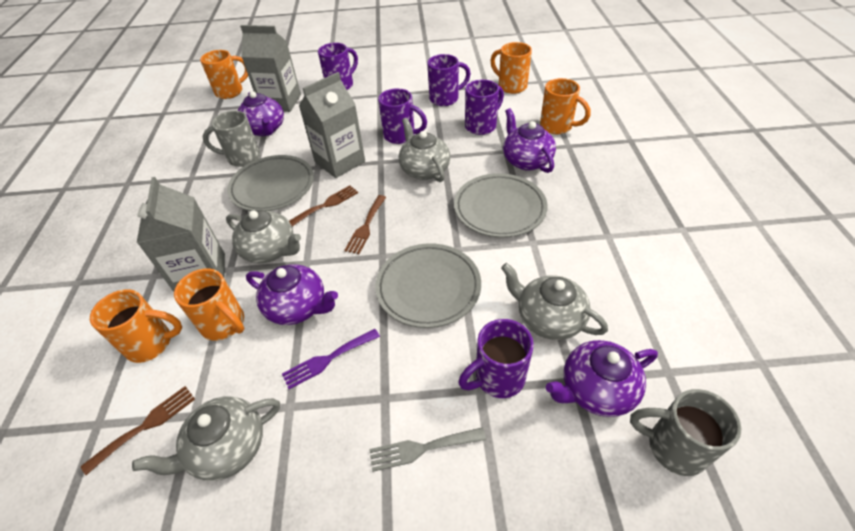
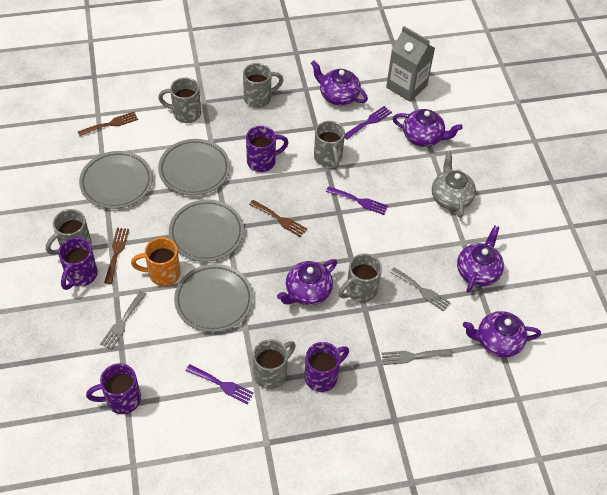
grey carton: 3 -> 1
grey fork: 1 -> 3
grey mug: 2 -> 6
grey plate: 3 -> 4
grey teapot: 4 -> 1
orange mug: 5 -> 1
purple fork: 1 -> 3
purple mug: 5 -> 4
purple teapot: 4 -> 5

